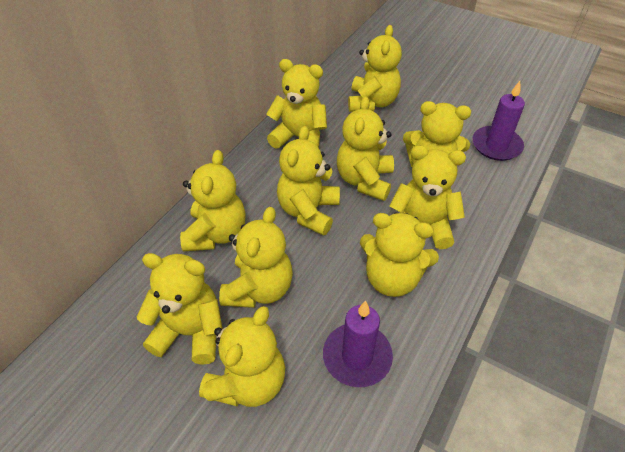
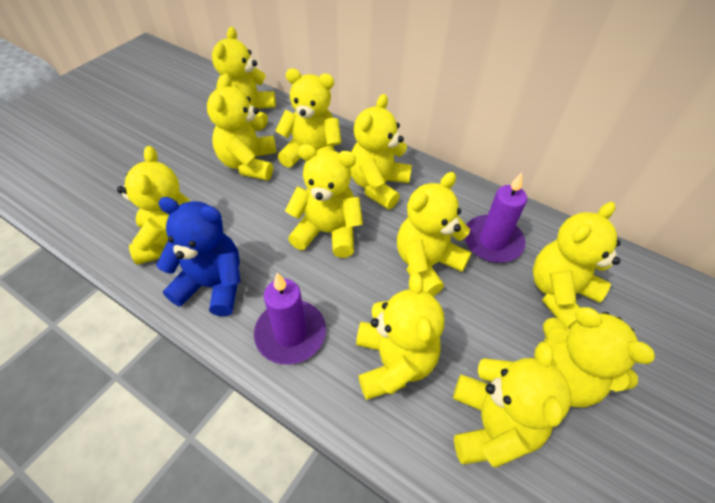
blue teddy bear: 0 -> 1

